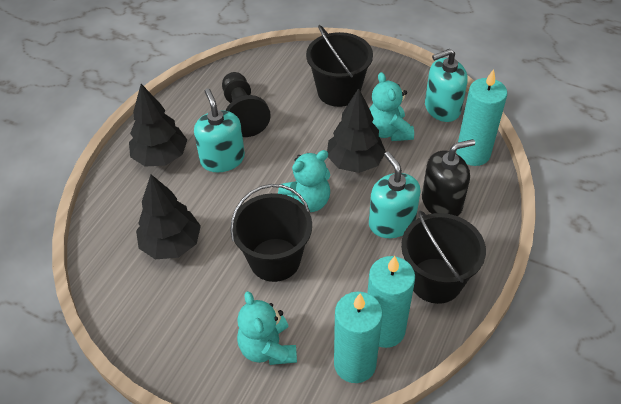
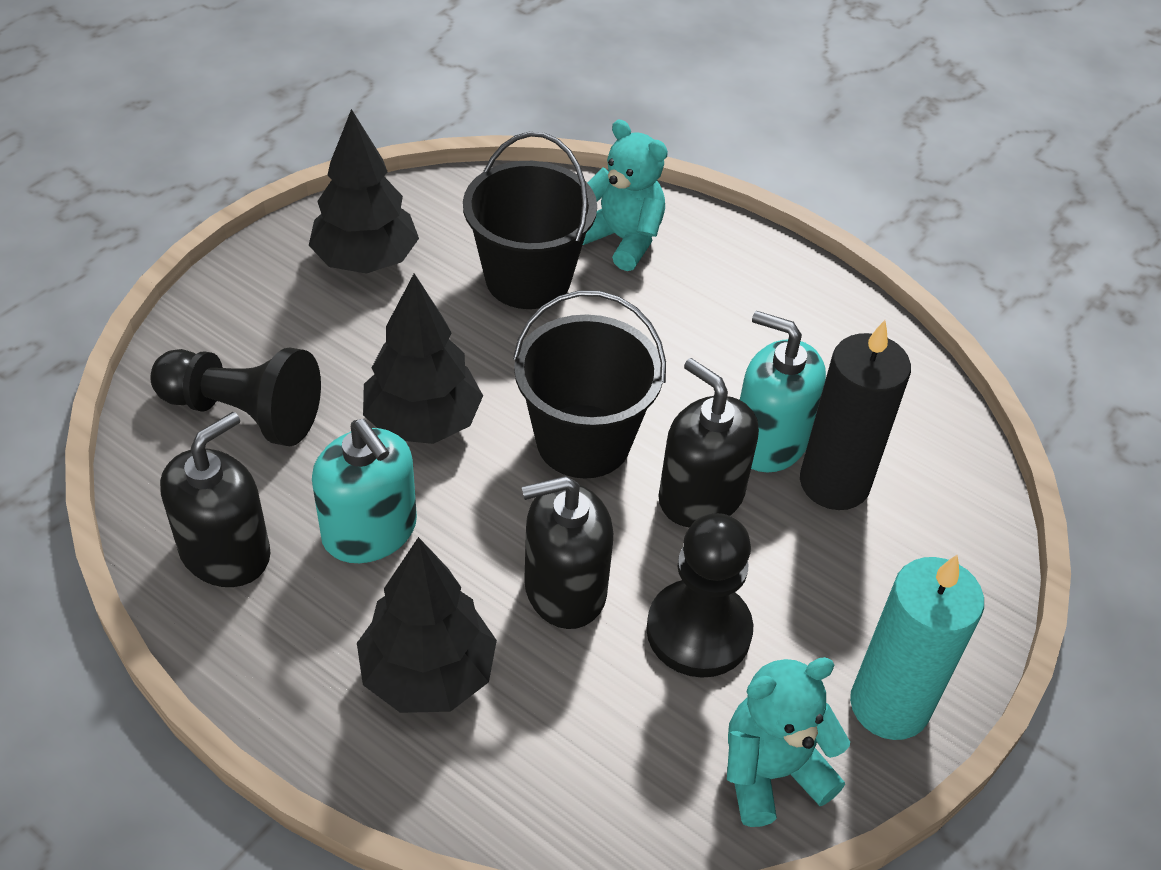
black bucket: 3 -> 2
black candle: 0 -> 1
black pawn: 1 -> 2
black soap dispenser: 1 -> 3
turquoise candle: 3 -> 1
turquoise soap dispenser: 3 -> 2
turquoise teddy bear: 3 -> 2

